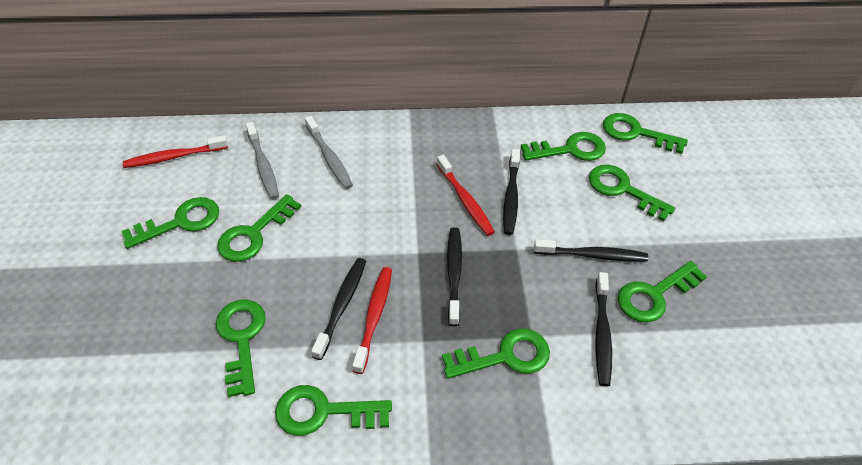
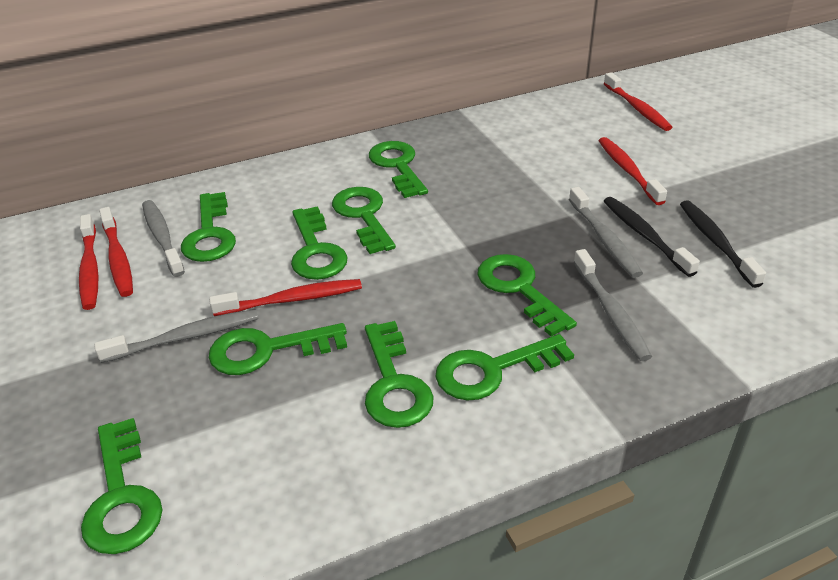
black toothbrush: 5 -> 2
grey toothbrush: 2 -> 4
red toothbrush: 3 -> 5

